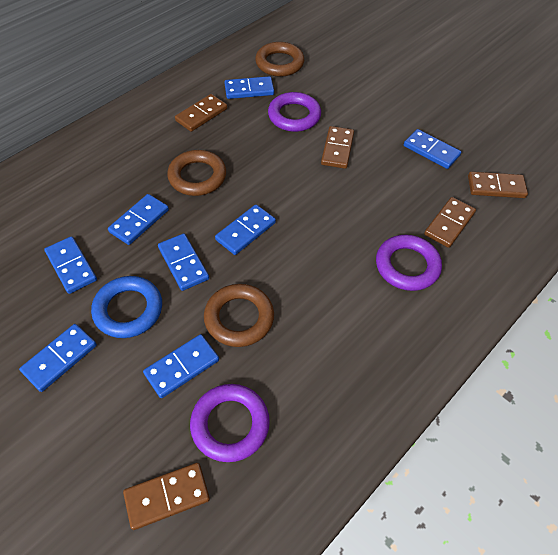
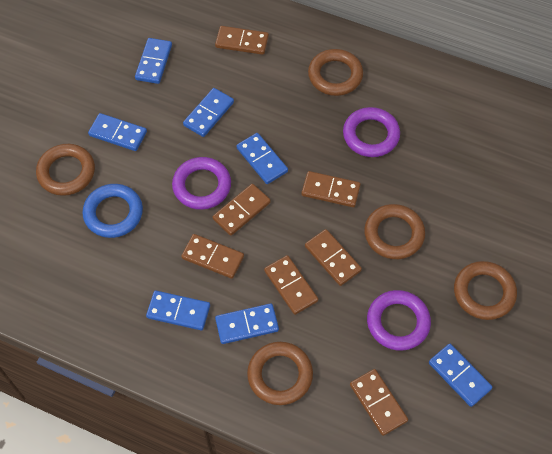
blue domino: 8 -> 7
brown domino: 5 -> 7
brown ring: 3 -> 5

